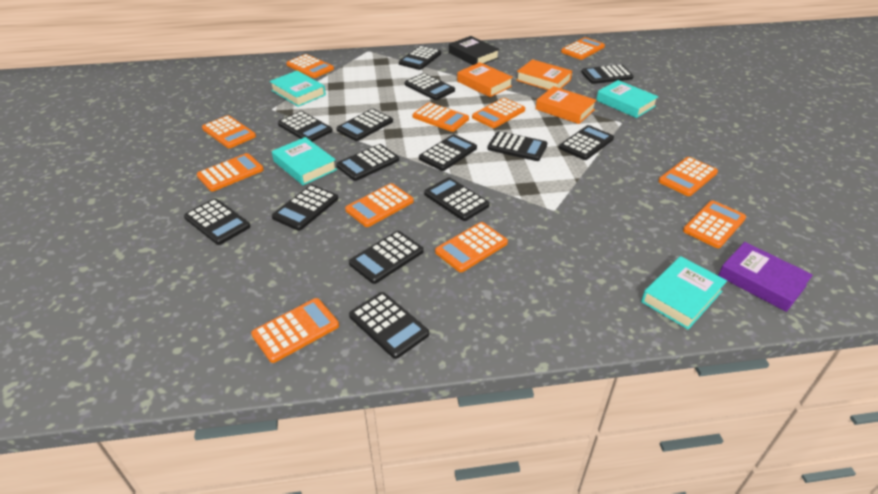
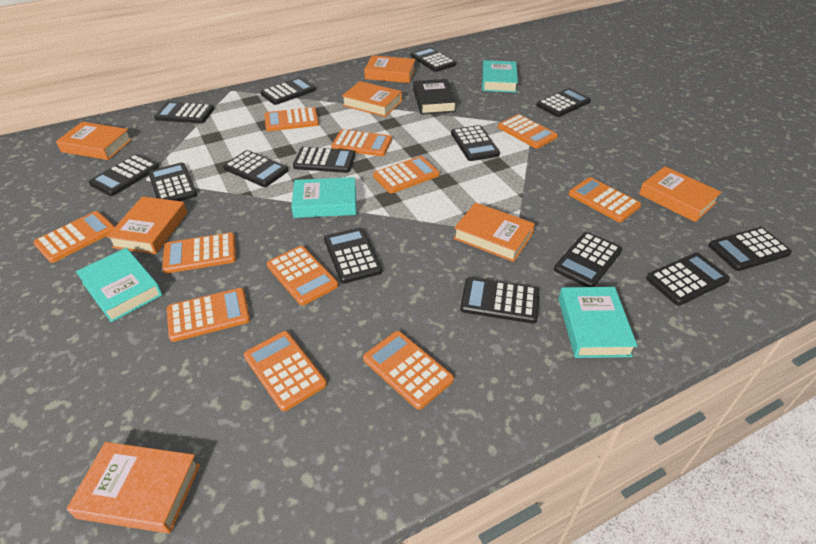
orange book: 3 -> 7
purple book: 1 -> 0

